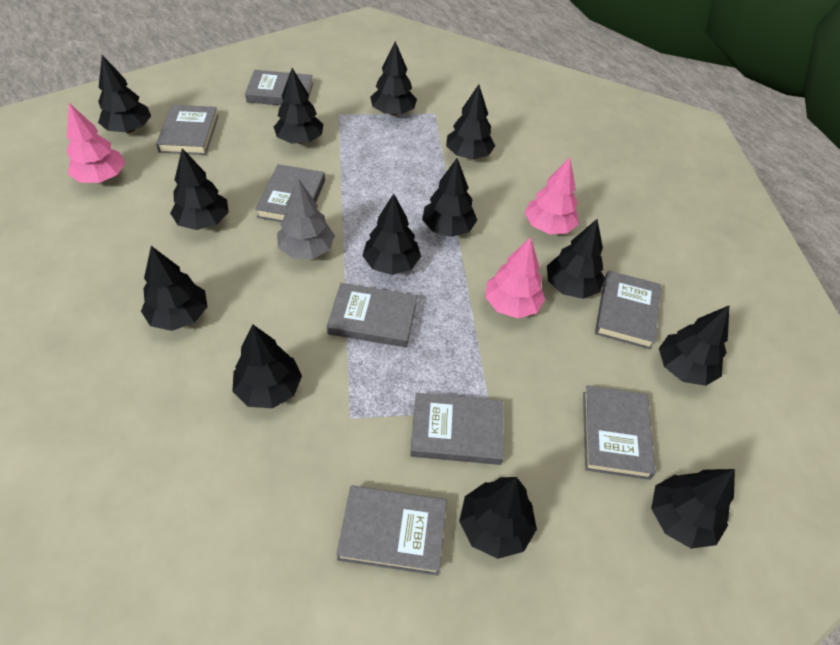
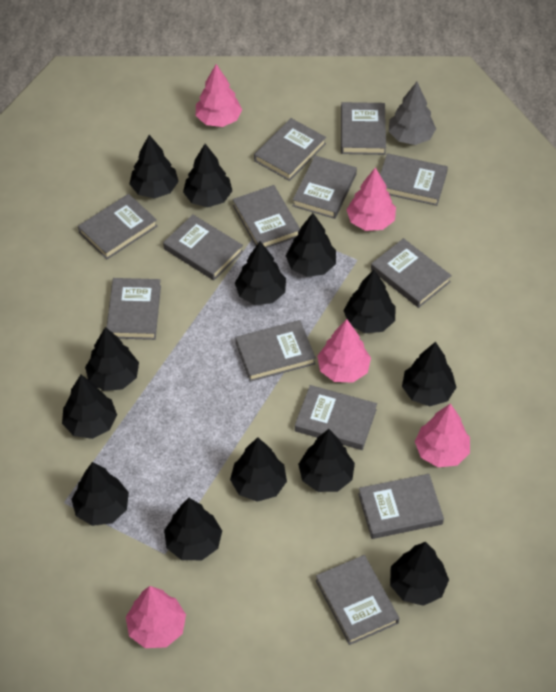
grey book: 8 -> 13
pink tree: 3 -> 5

